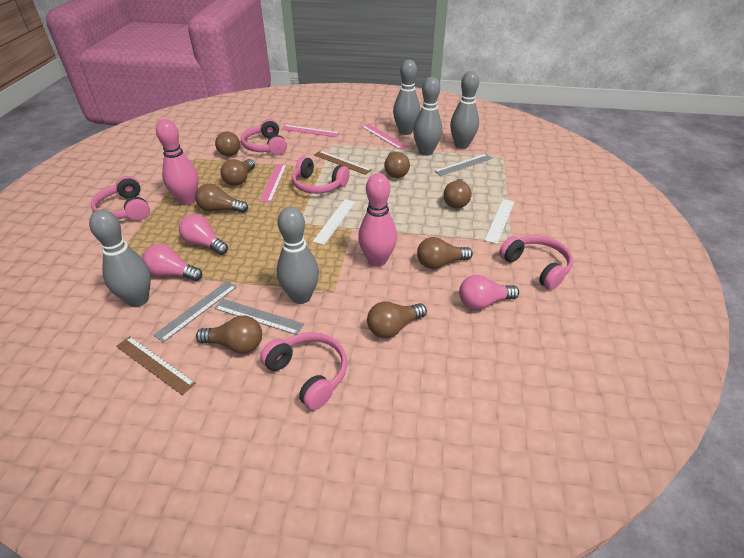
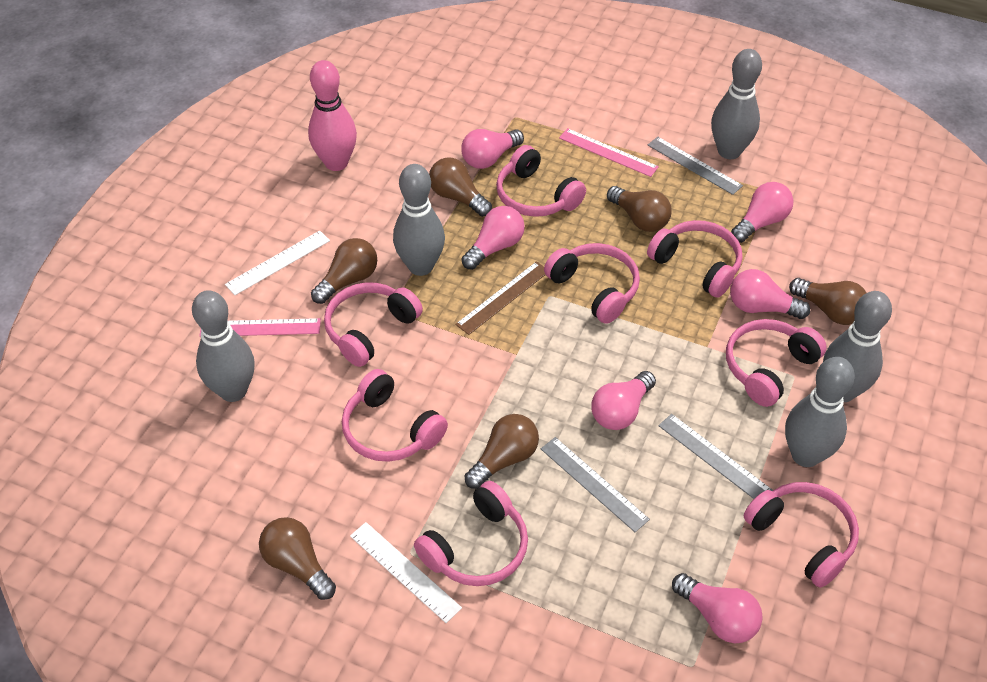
brown light bulb: 8 -> 6
brown ruler: 2 -> 1
pink bowling pin: 2 -> 1
pink headphones: 5 -> 8
pink light bulb: 3 -> 6
pink ruler: 3 -> 2

